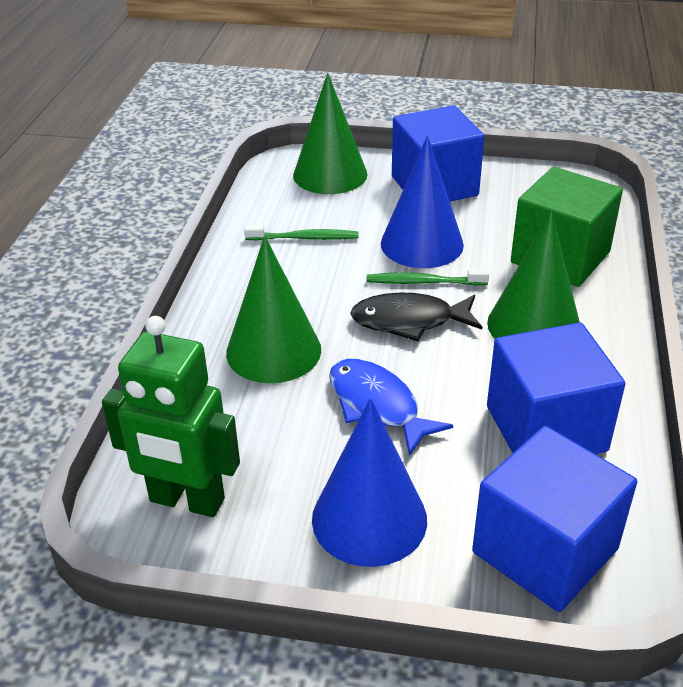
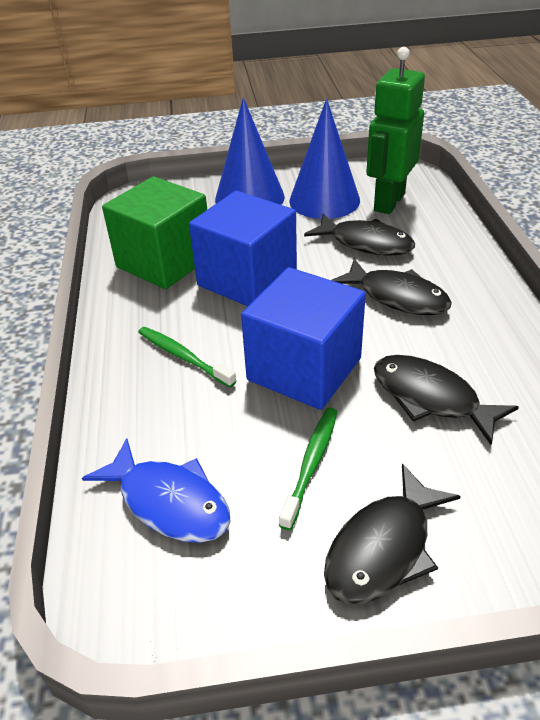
black fish: 1 -> 4
blue cube: 3 -> 2
green cone: 3 -> 0

